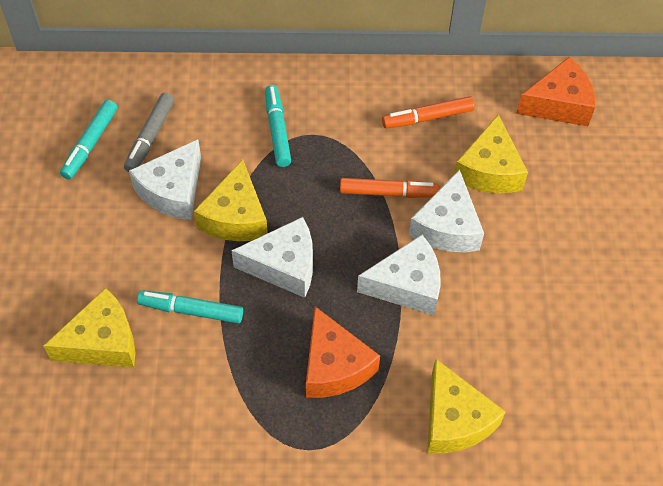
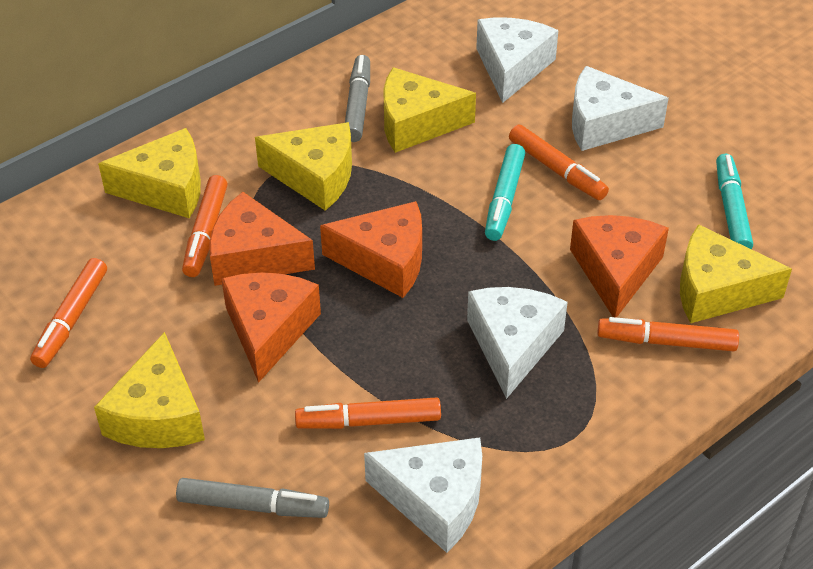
grey marker: 1 -> 2
orange cheese: 2 -> 4
orange marker: 2 -> 5
turquoise marker: 3 -> 2
yellow cheese: 4 -> 5

